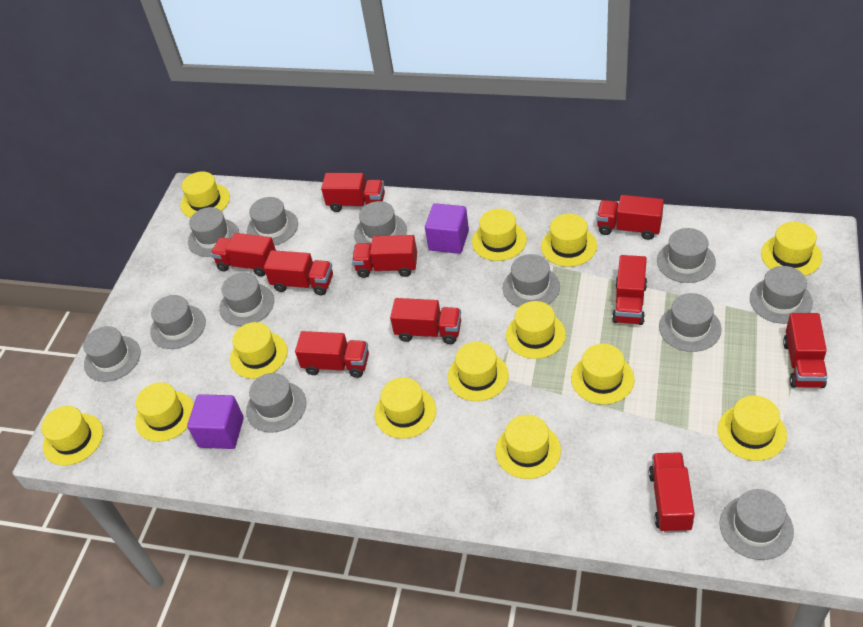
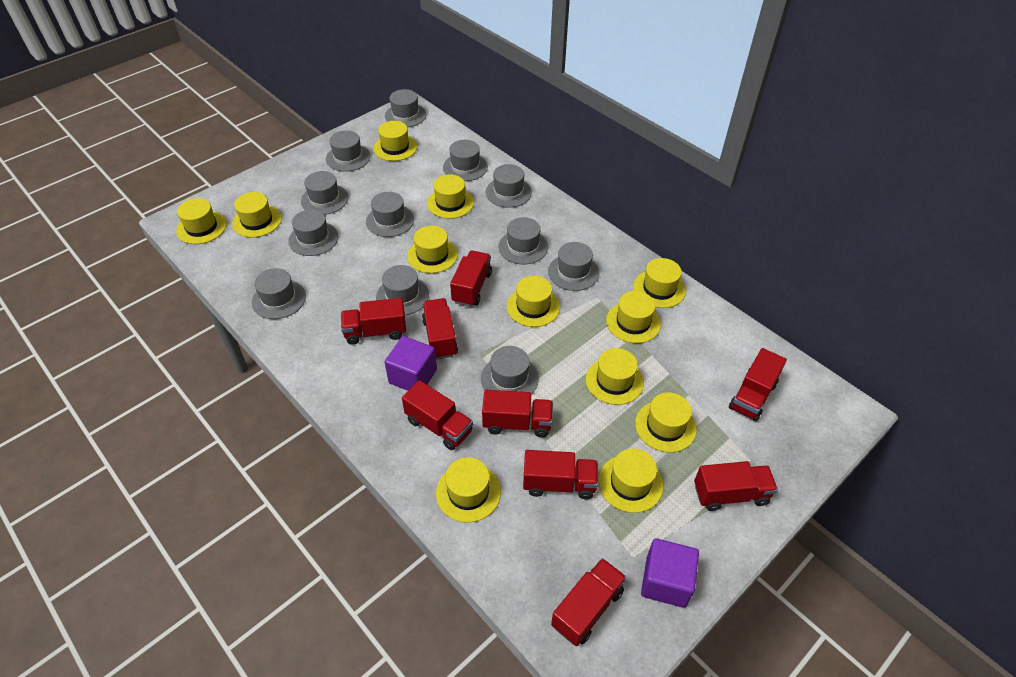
red truck: 10 -> 9
yellow hat: 13 -> 12

